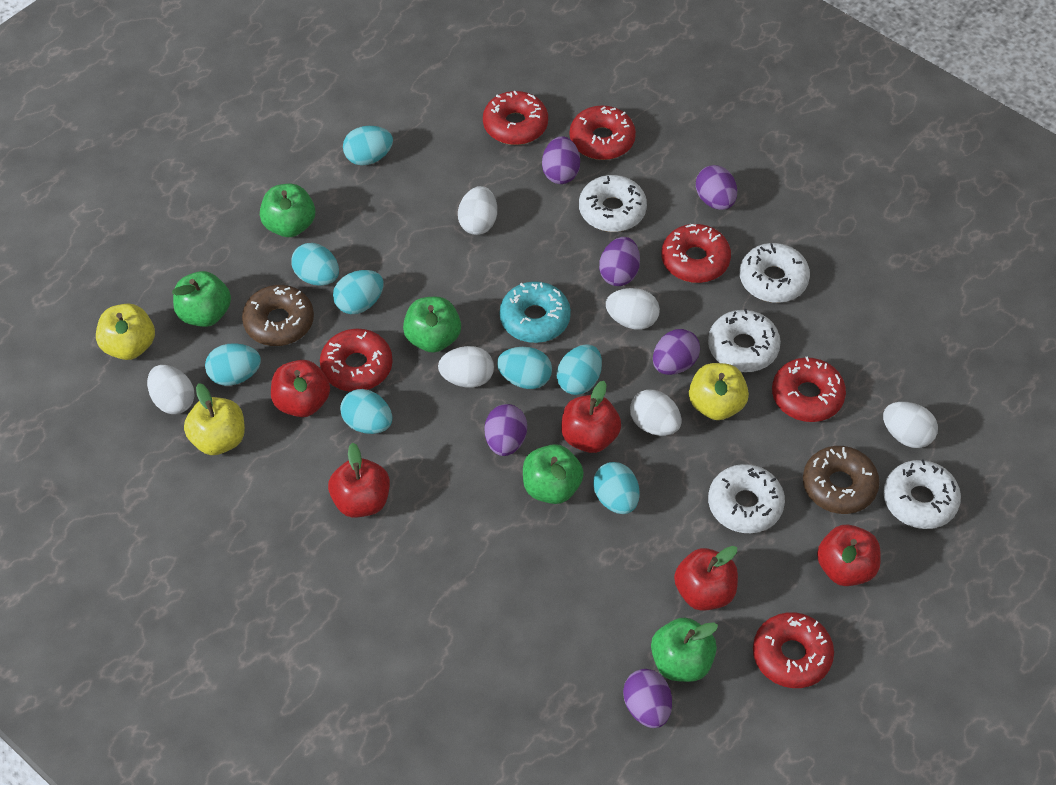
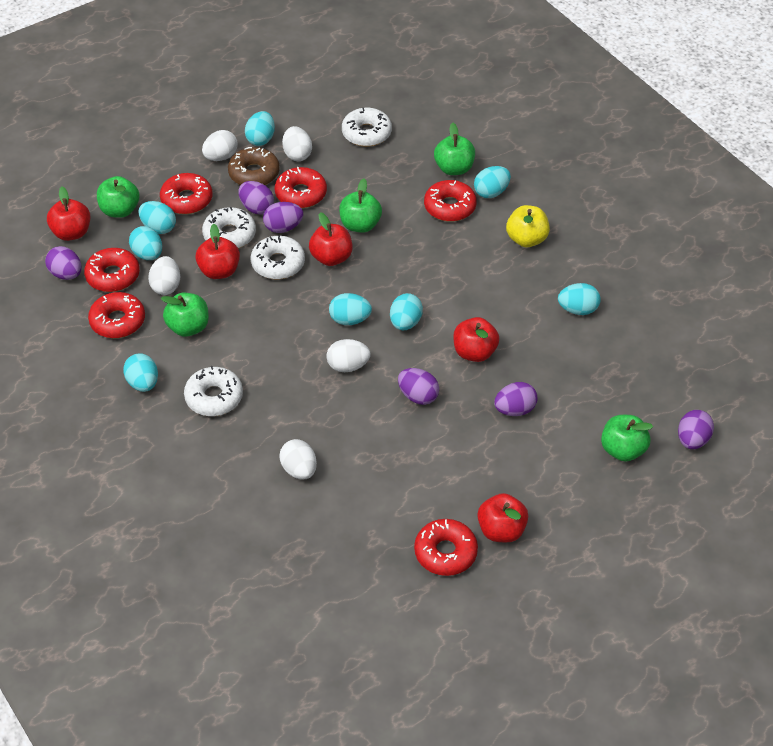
brown donut: 2 -> 1
turquoise donut: 1 -> 0
white donut: 5 -> 4
white egg: 6 -> 5
yellow apple: 3 -> 1

